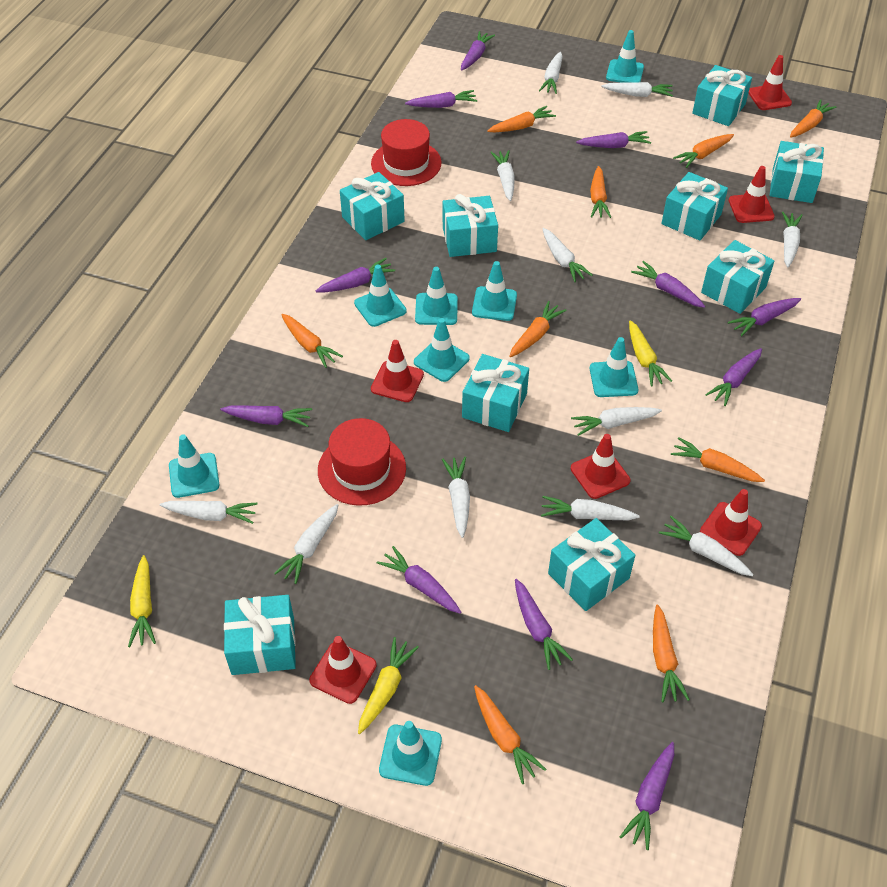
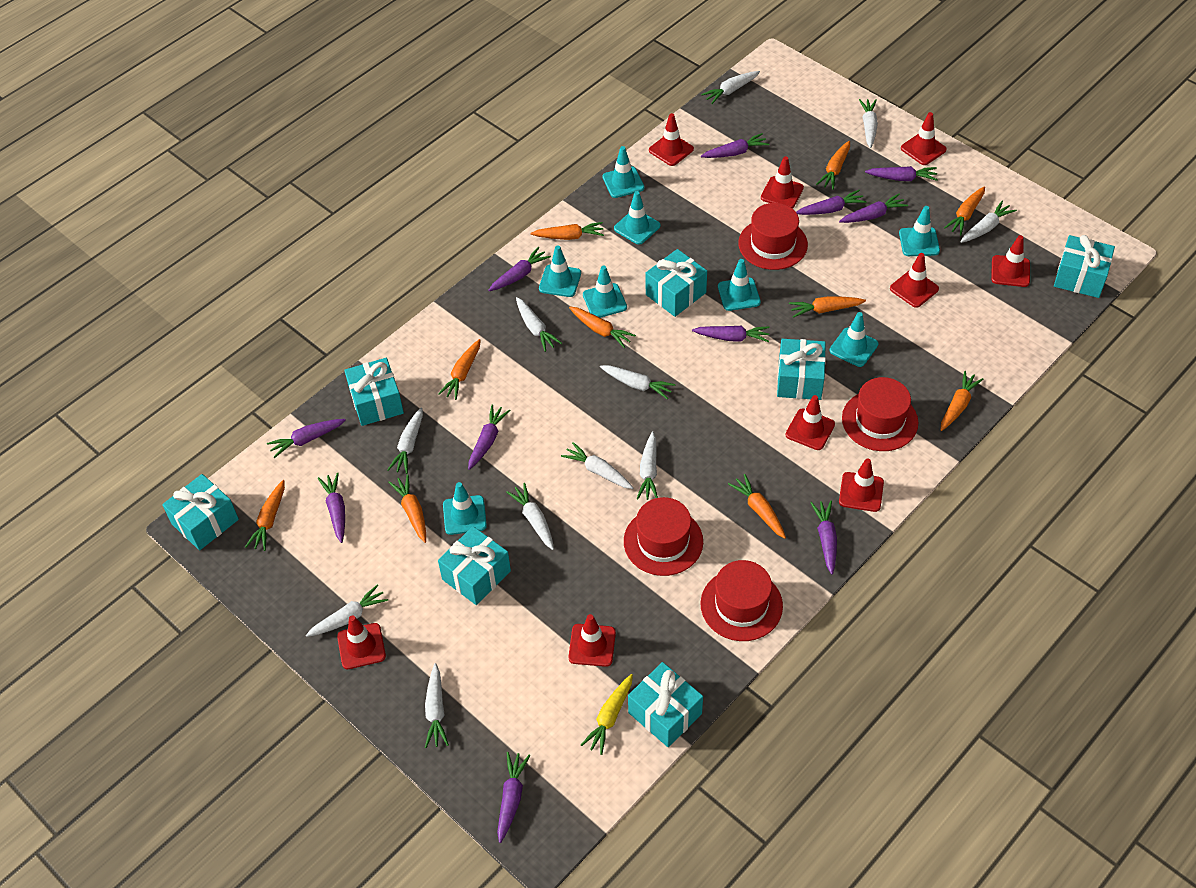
orange carrot: 9 -> 10
red hat: 2 -> 4
red traffic cone: 6 -> 9
turquoise gift: 9 -> 7
yellow carrot: 3 -> 1

